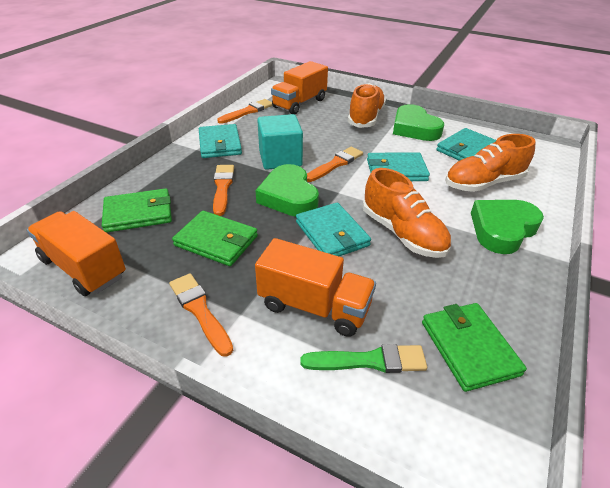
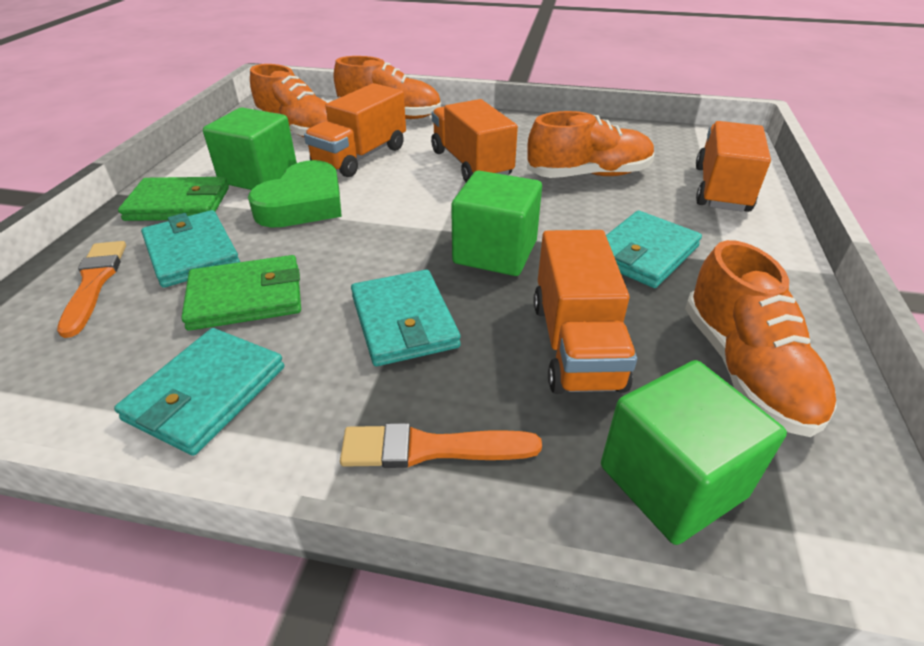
green brush: 1 -> 0
green cube: 0 -> 3
green heart: 3 -> 1
green wallet: 3 -> 2
orange brush: 4 -> 2
orange shoe: 3 -> 4
orange truck: 3 -> 4
turquoise cube: 1 -> 0

